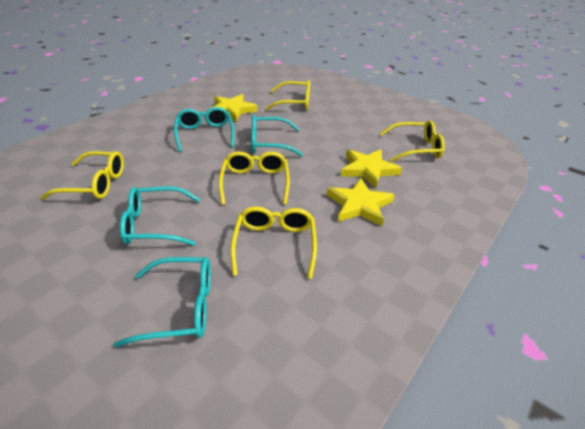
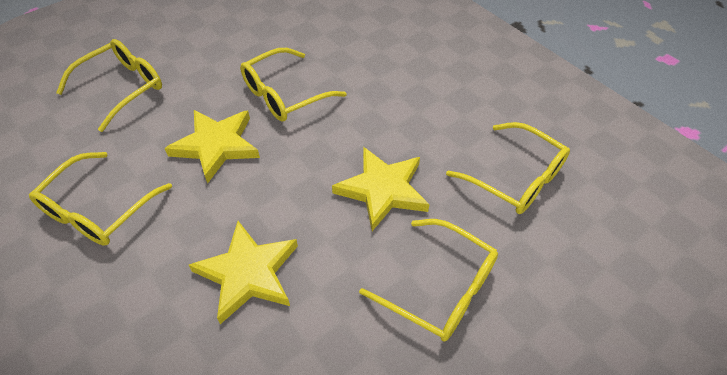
turquoise glasses: 4 -> 0

